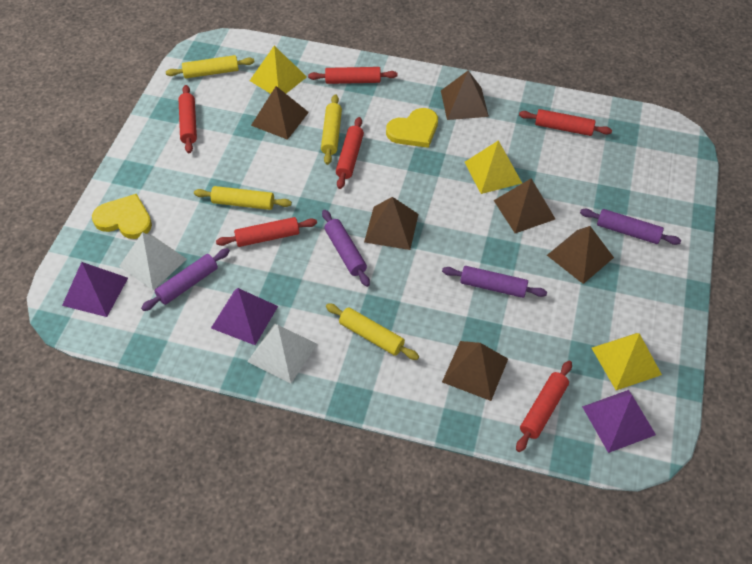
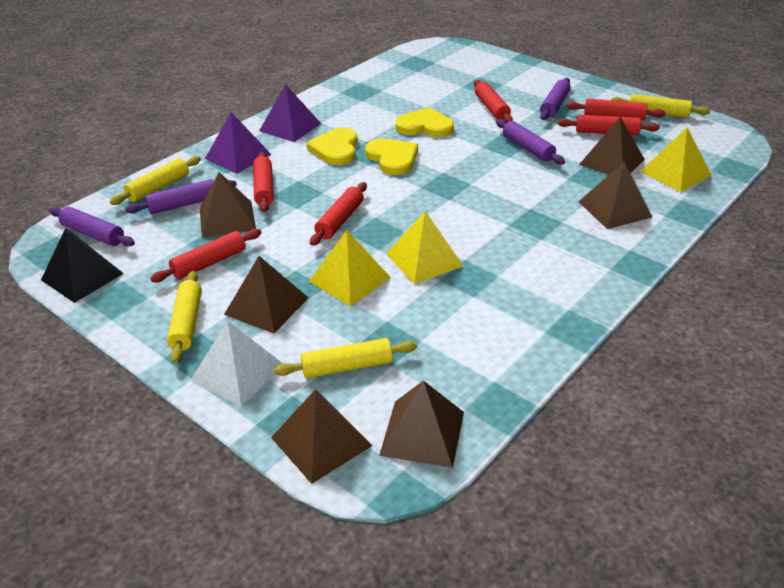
black pyramid: 0 -> 1
purple pyramid: 3 -> 2
white pyramid: 2 -> 1
yellow heart: 2 -> 3

